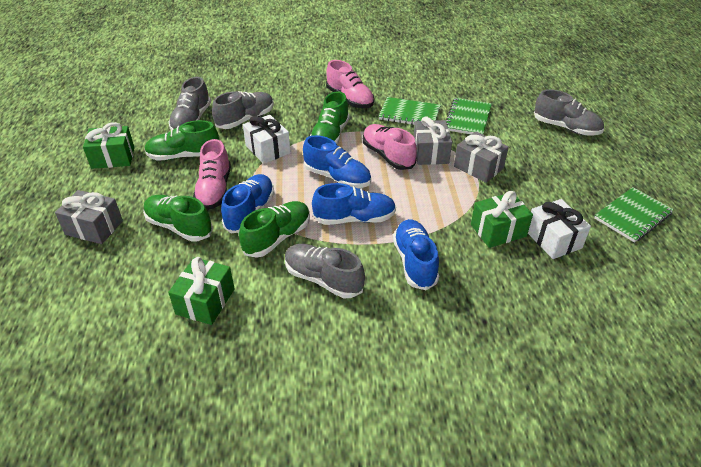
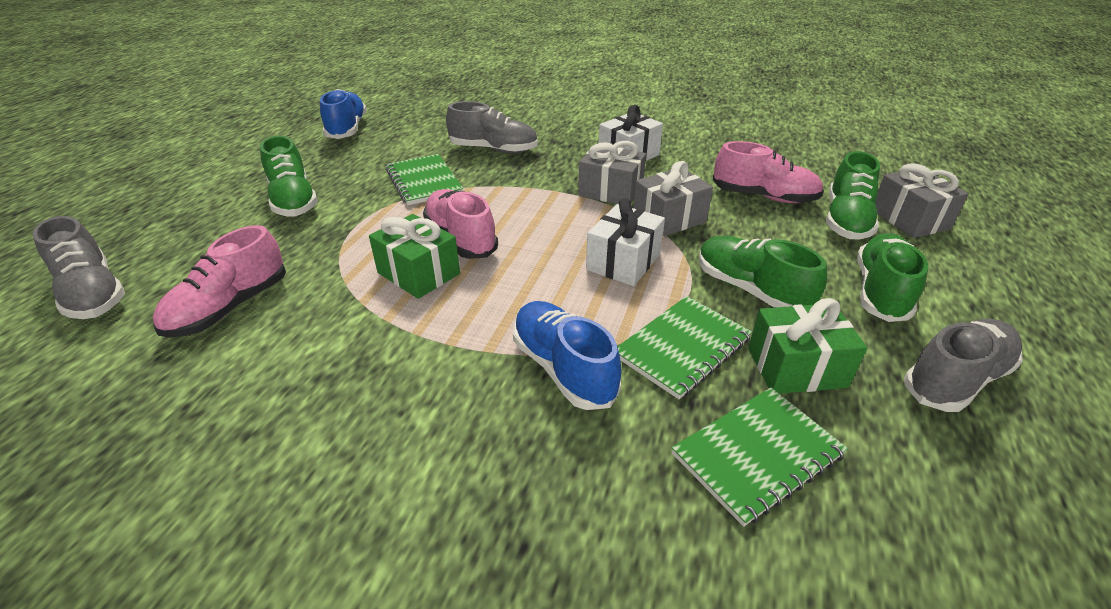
blue shoe: 4 -> 2
green gift: 3 -> 2
grey shoe: 4 -> 3

